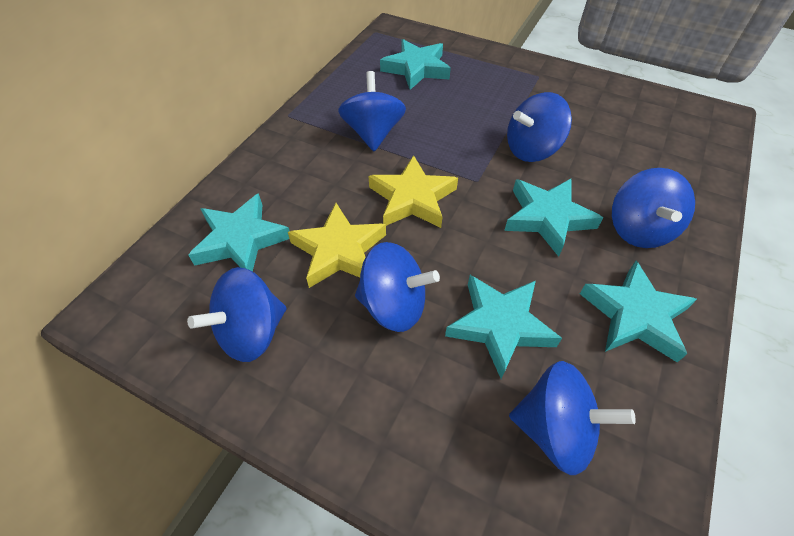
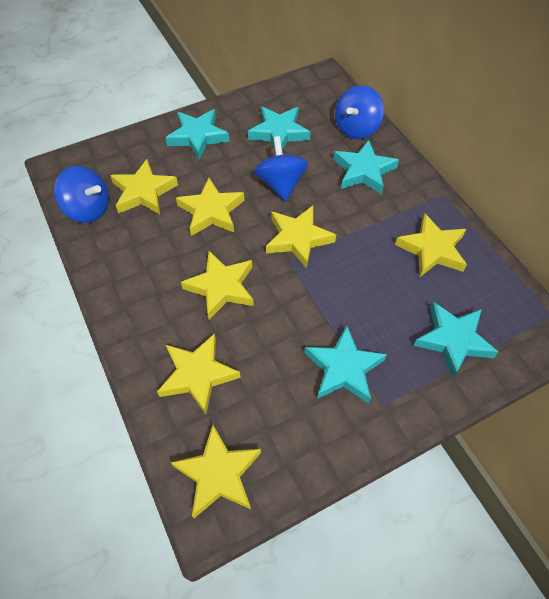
blue spinning top: 6 -> 3
yellow star: 2 -> 7

